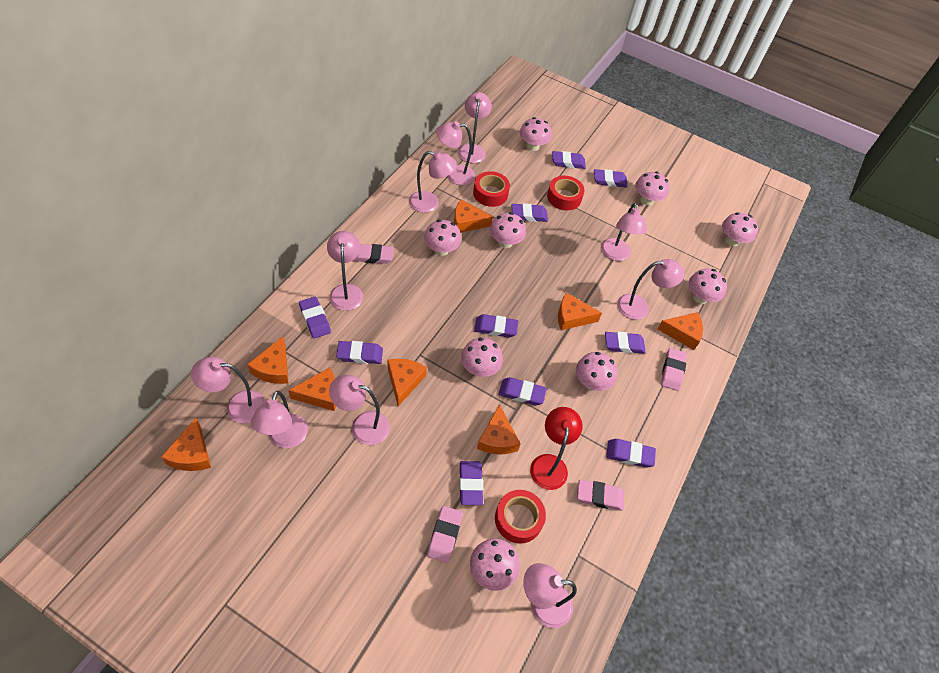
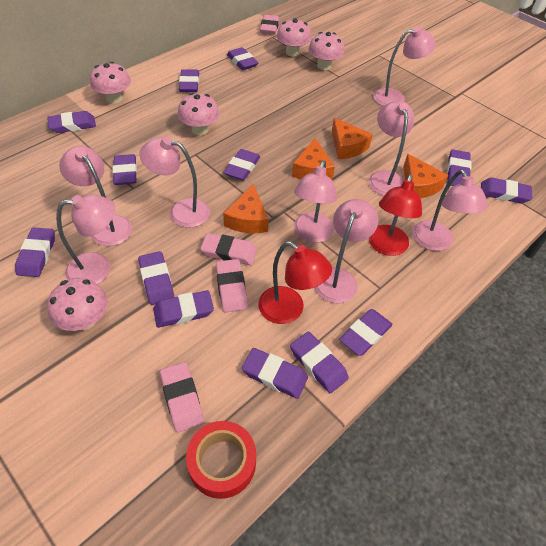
orange cheese: 8 -> 4
pink lamp: 10 -> 8
pink mushroom: 9 -> 5
purple eraser: 10 -> 13
red lamp: 1 -> 2
red tape: 3 -> 1

